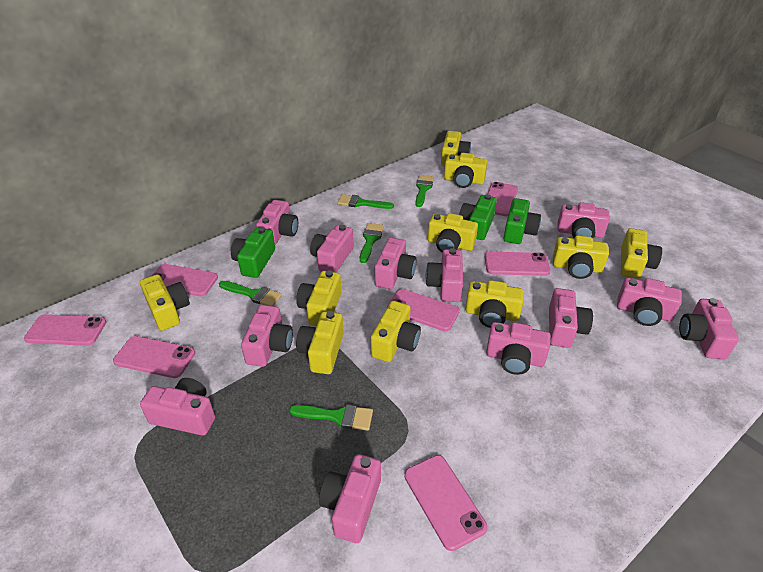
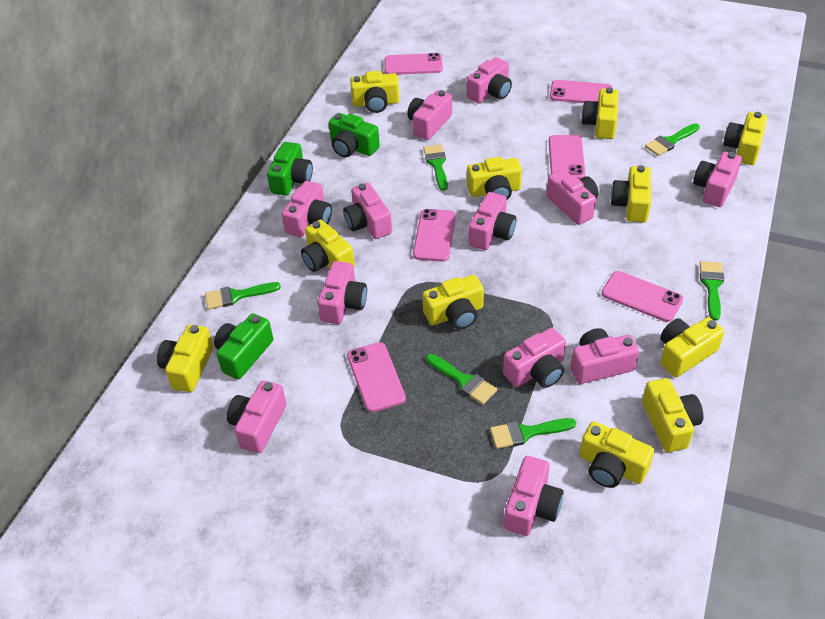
green brush: 5 -> 6
pink phone: 7 -> 6
yellow camera: 10 -> 11

